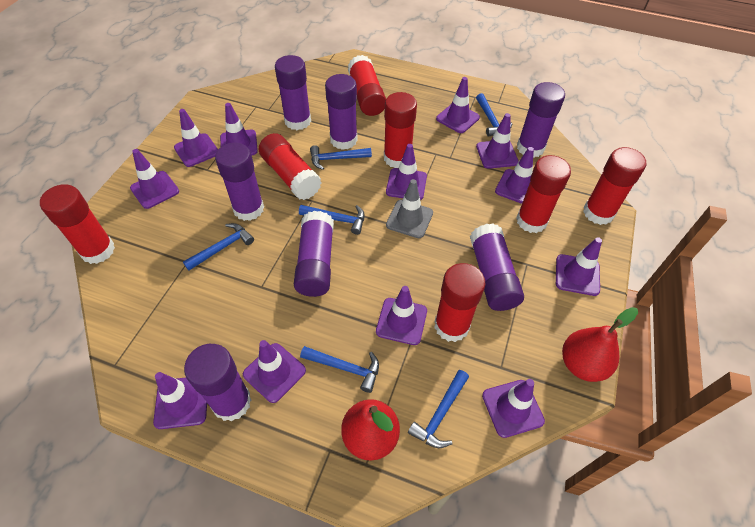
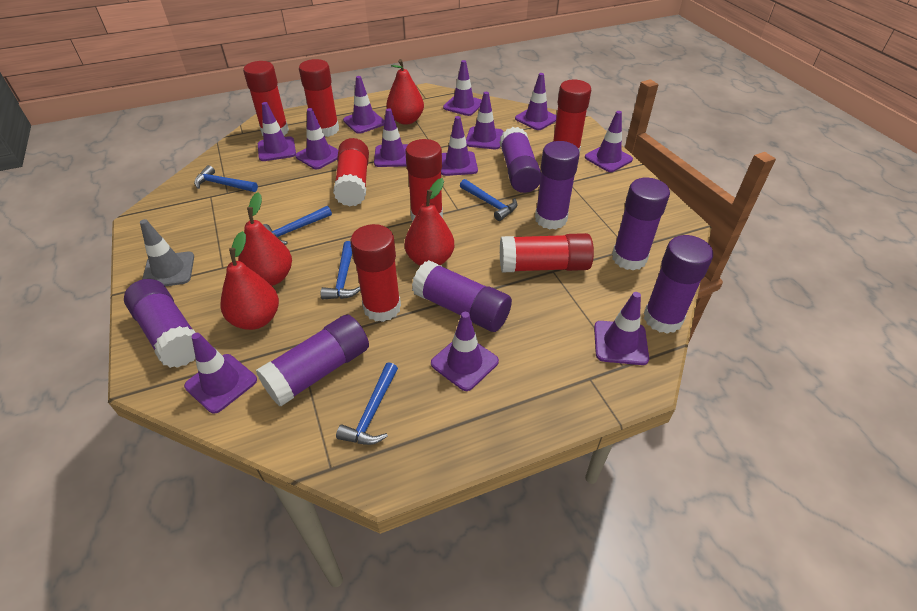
blue hammer: 6 -> 5
red pear: 2 -> 4

